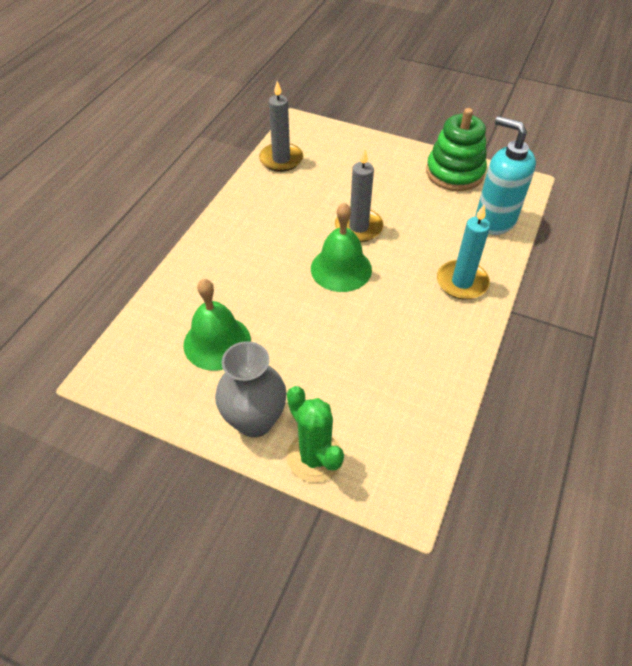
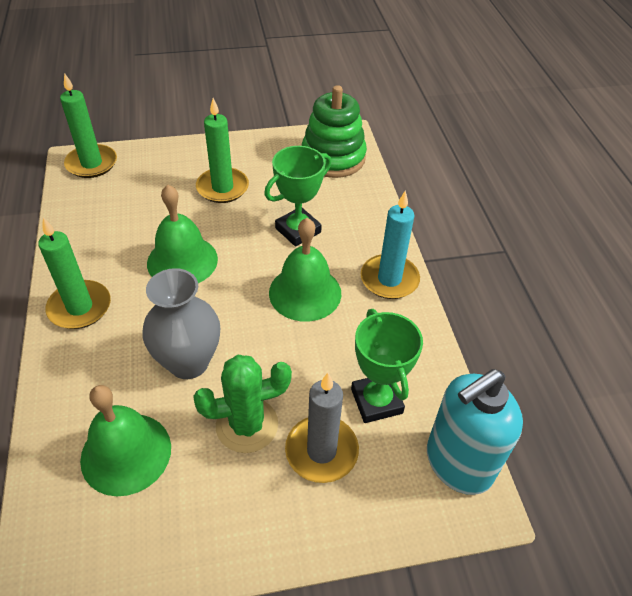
green bell: 2 -> 3
green candle: 0 -> 3
green trophy: 0 -> 2
grey candle: 2 -> 1

